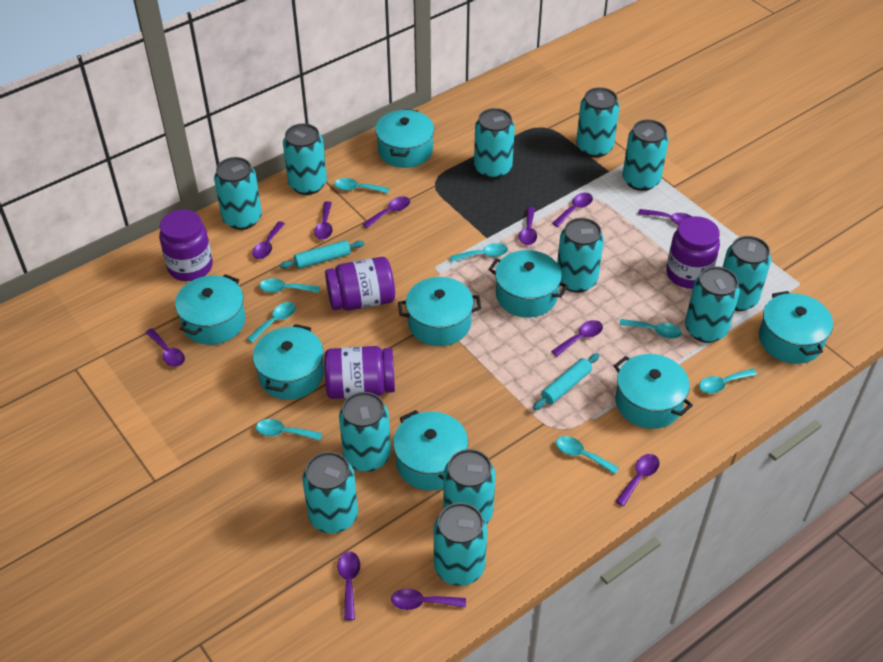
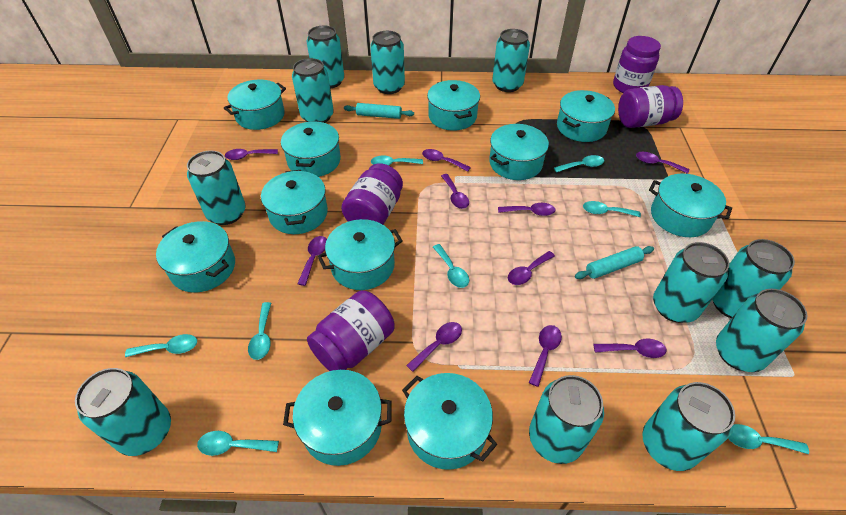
purple spoon: 11 -> 10
turquoise can: 12 -> 11
turquoise pot: 8 -> 11

